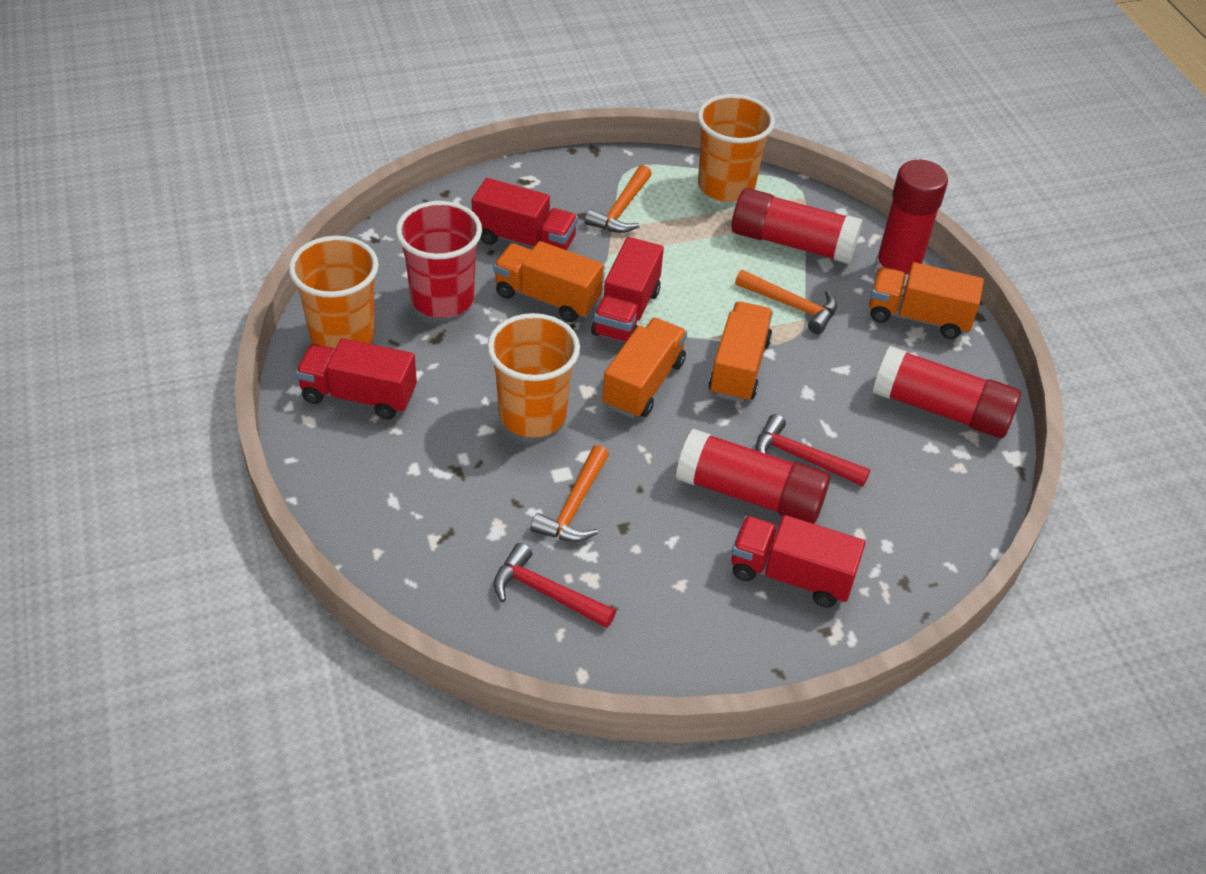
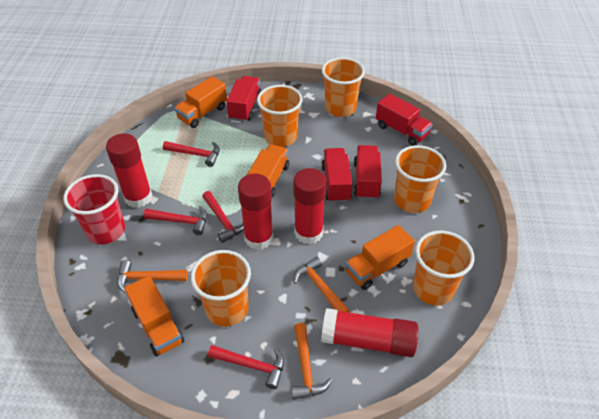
orange cup: 3 -> 5
red hammer: 2 -> 4

